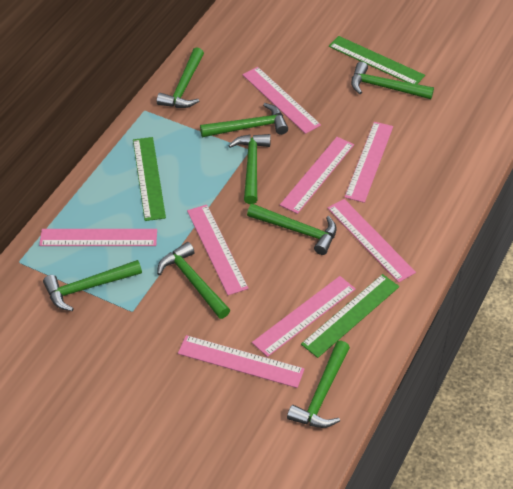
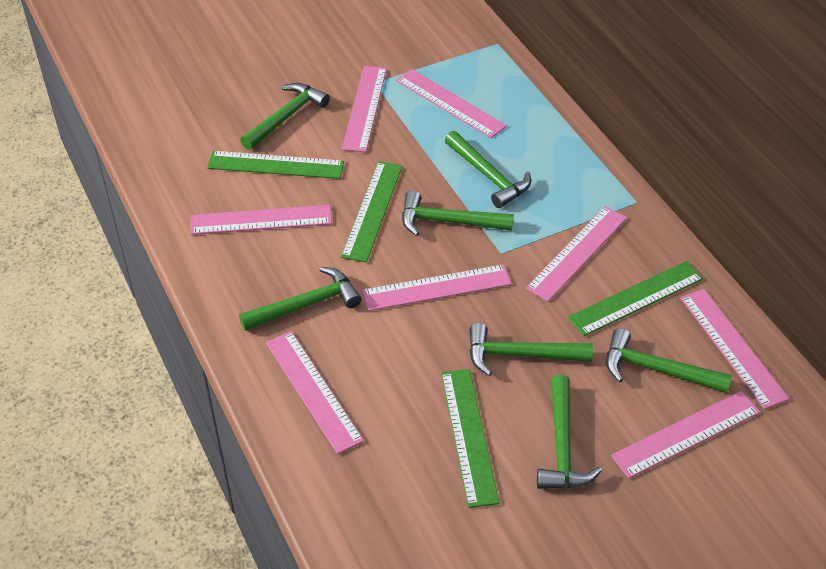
green hammer: 8 -> 7
green ruler: 3 -> 4

